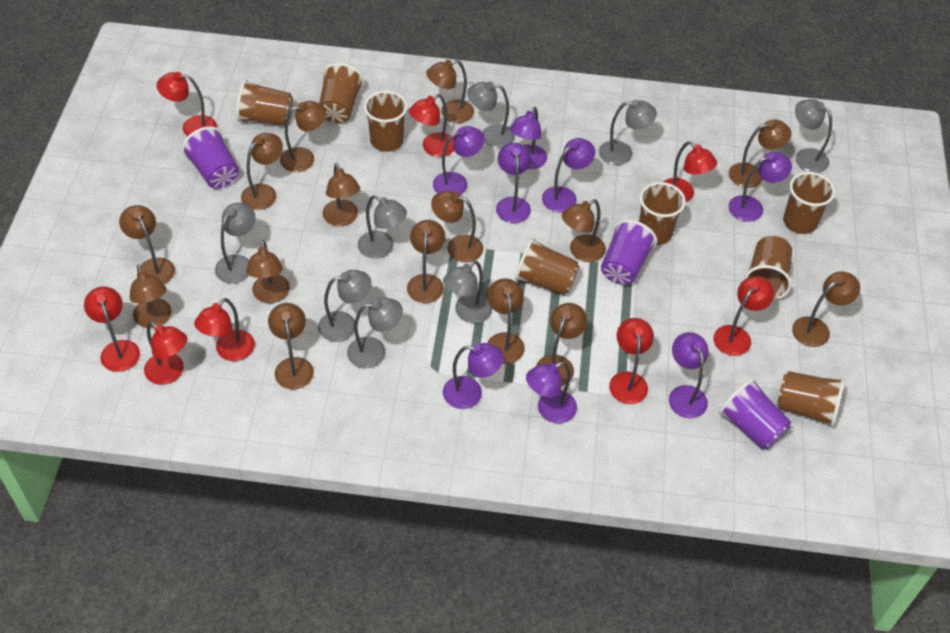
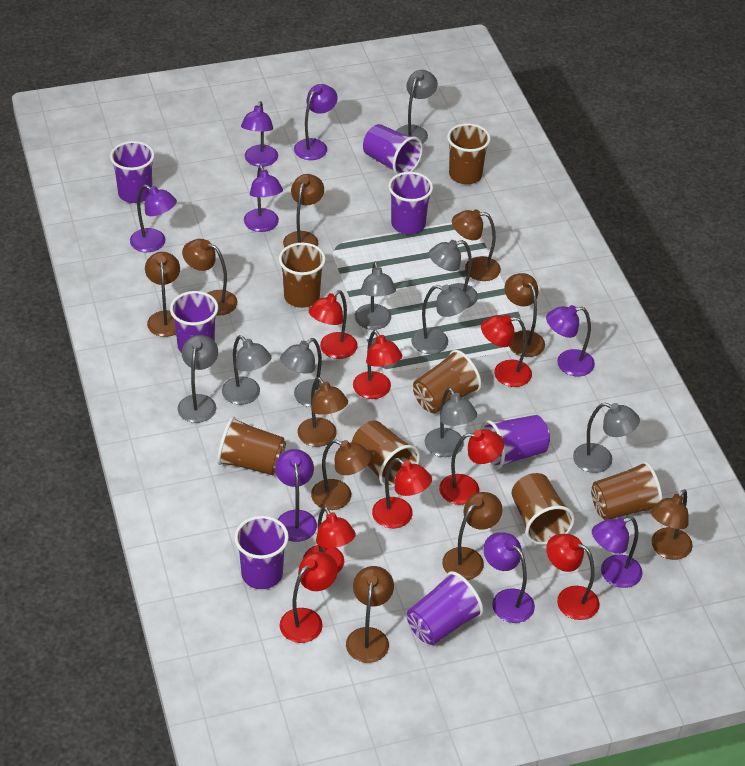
brown cup: 8 -> 7
brown lamp: 15 -> 10
grey lamp: 8 -> 9
purple cup: 3 -> 7

